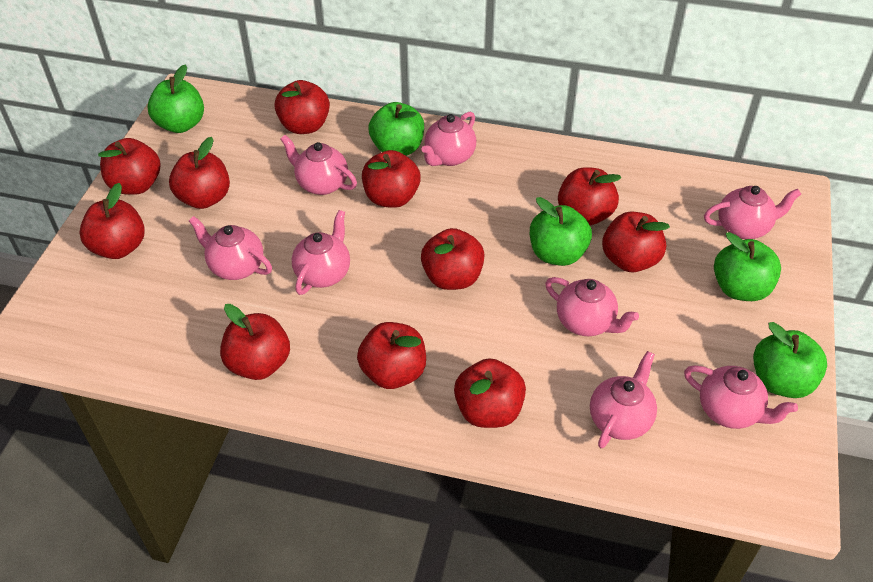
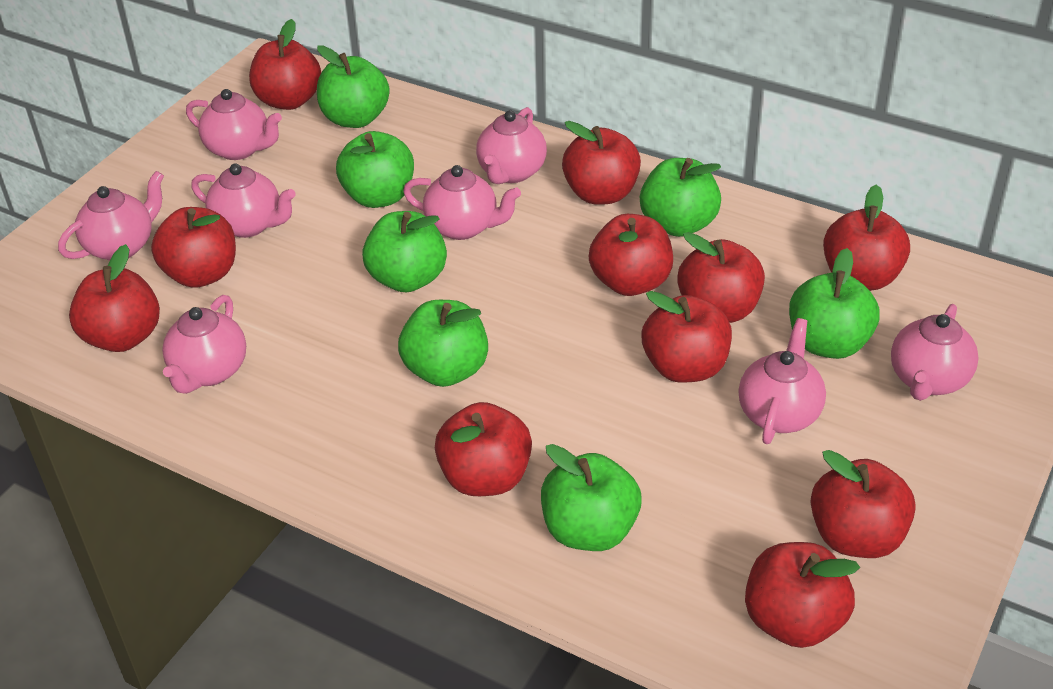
green apple: 5 -> 7

